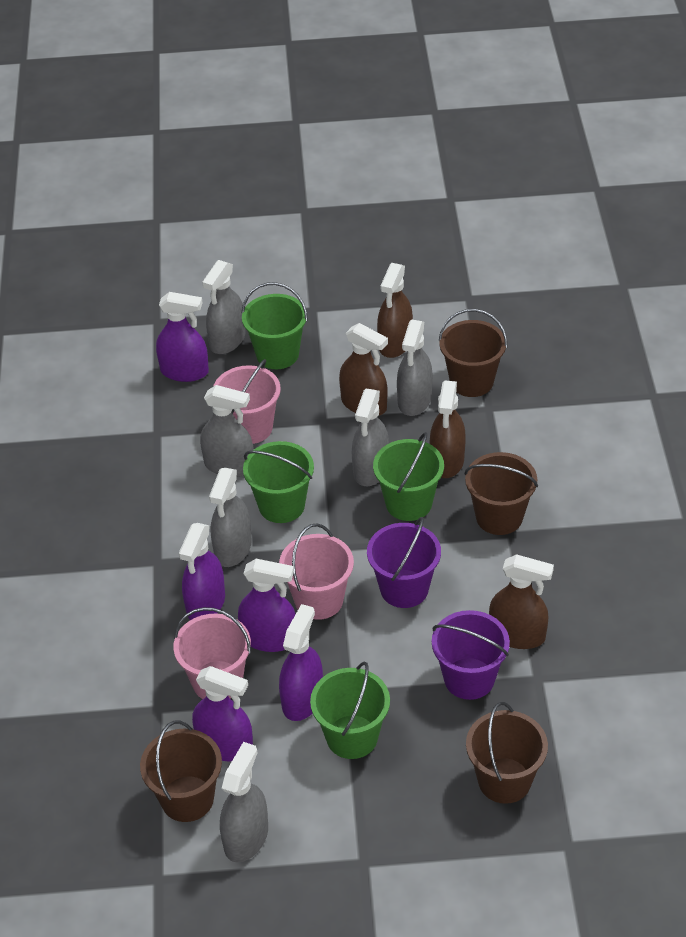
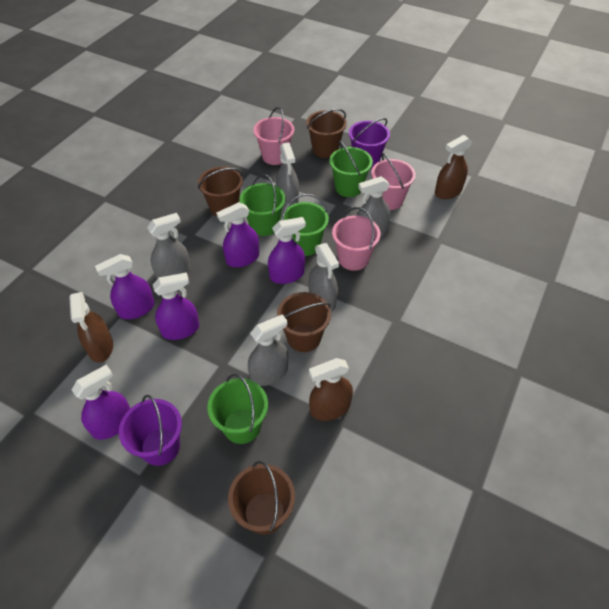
brown spray bottle: 4 -> 3
grey spray bottle: 6 -> 5

